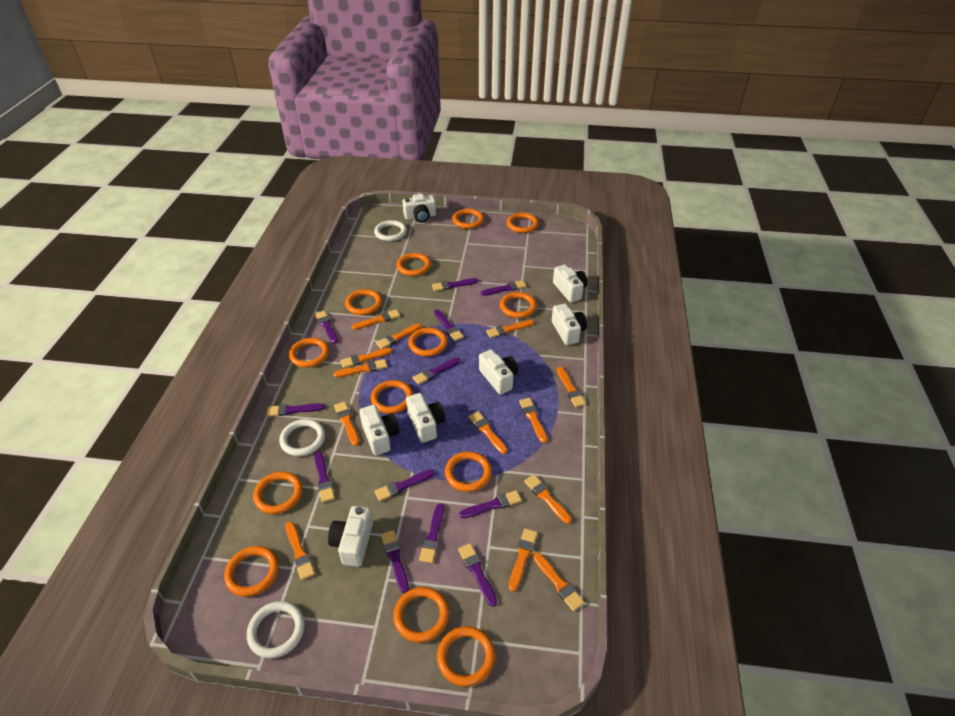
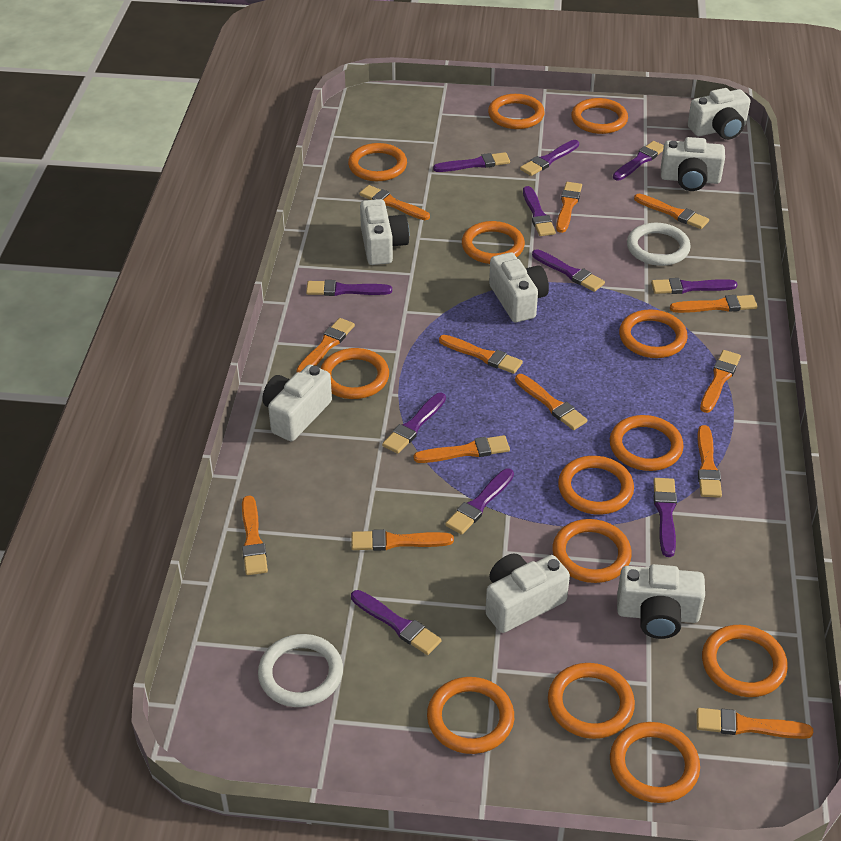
purple brush: 12 -> 11
white ring: 3 -> 2

